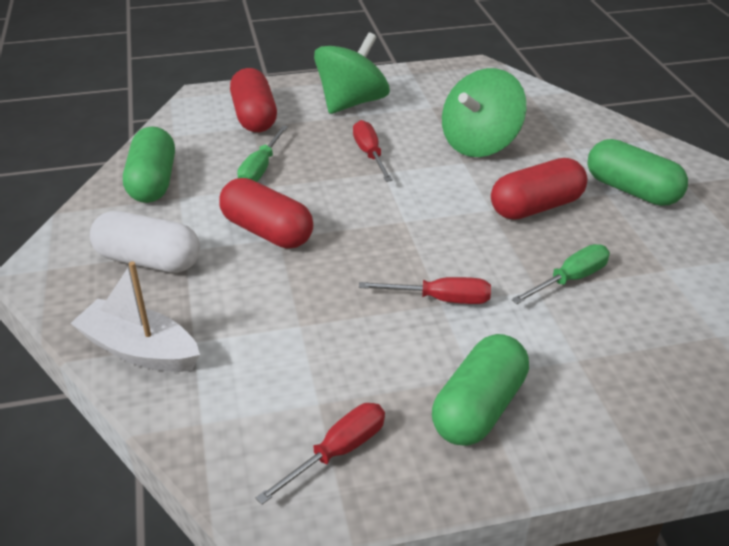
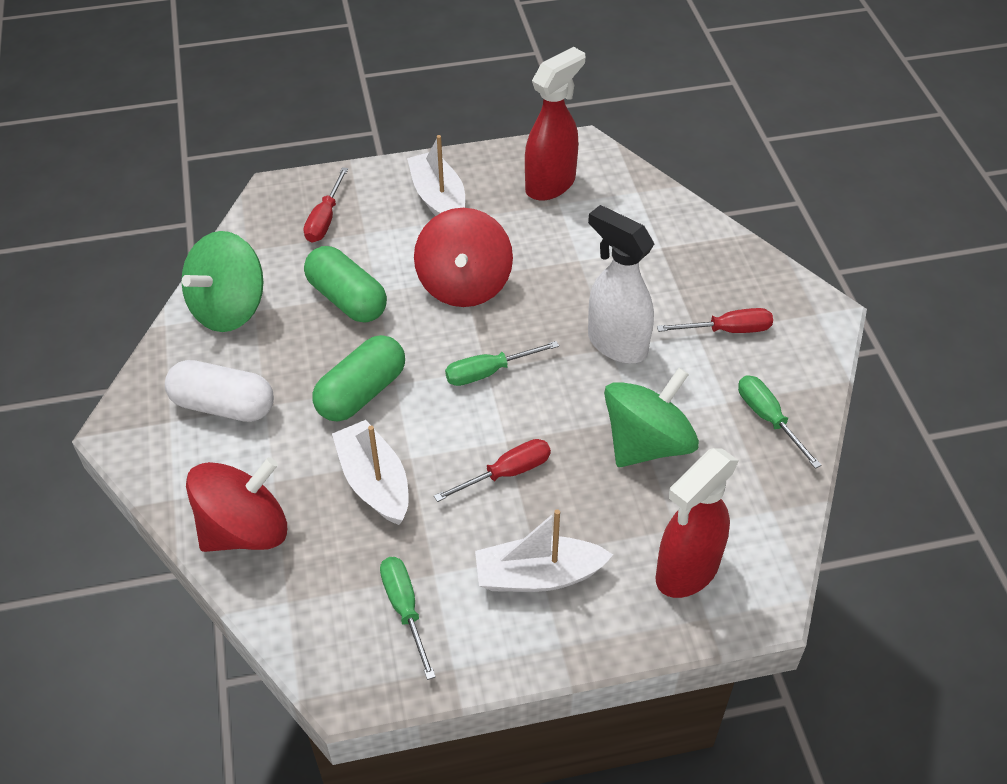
green capsule: 3 -> 2
green screwdriver: 2 -> 3
red capsule: 3 -> 0
red spinning top: 0 -> 2
red spray bottle: 0 -> 2
white boat: 1 -> 3
white spray bottle: 0 -> 1

